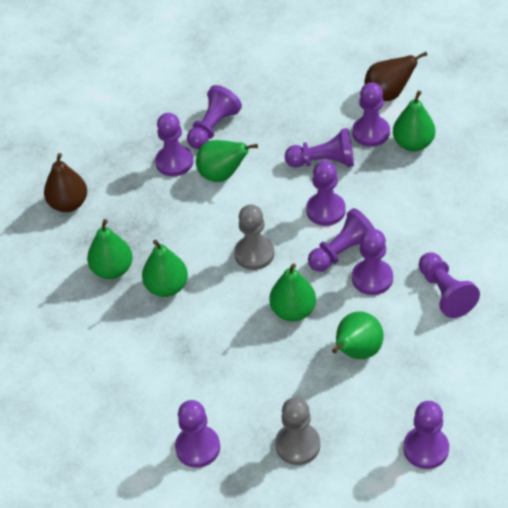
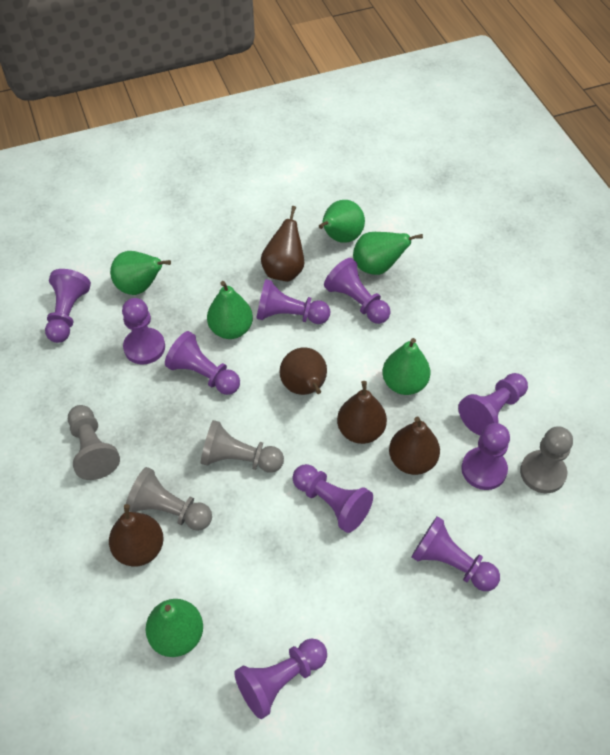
brown pear: 2 -> 5
grey pawn: 2 -> 4

